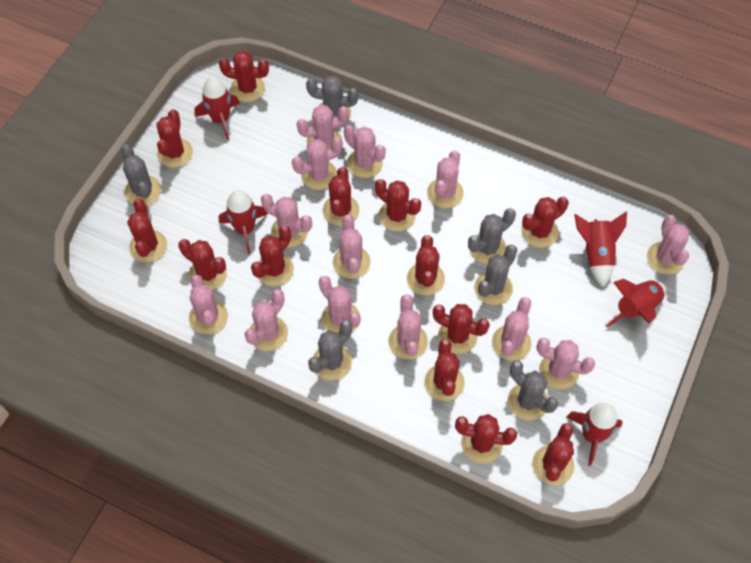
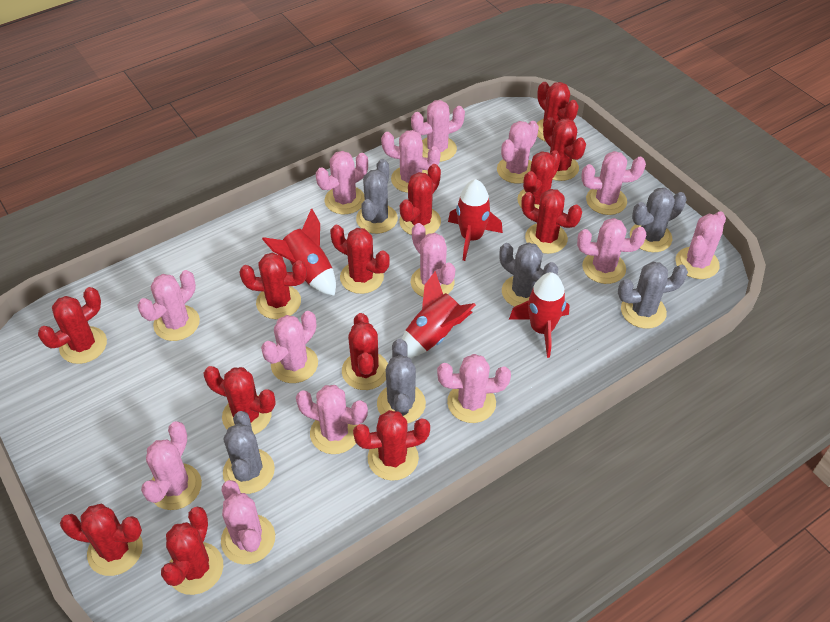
pink cactus: 13 -> 14
red rocket: 5 -> 4

